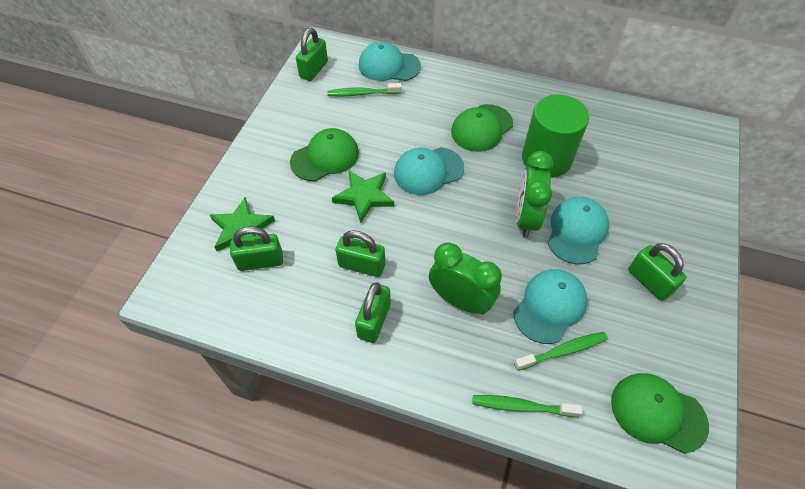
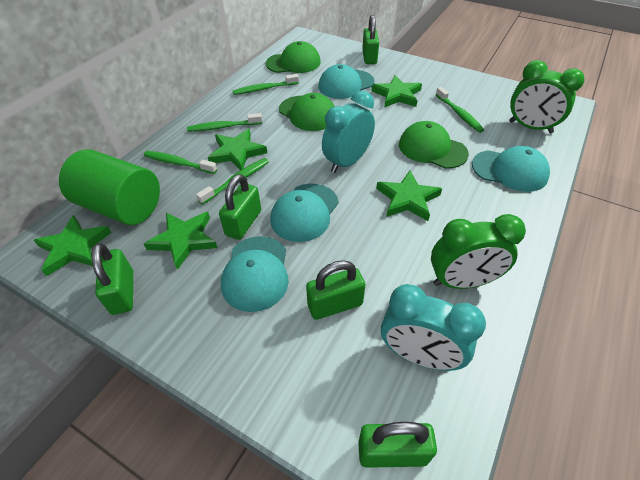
green star: 2 -> 5
green toothbrush: 3 -> 5
turquoise clock: 0 -> 2

